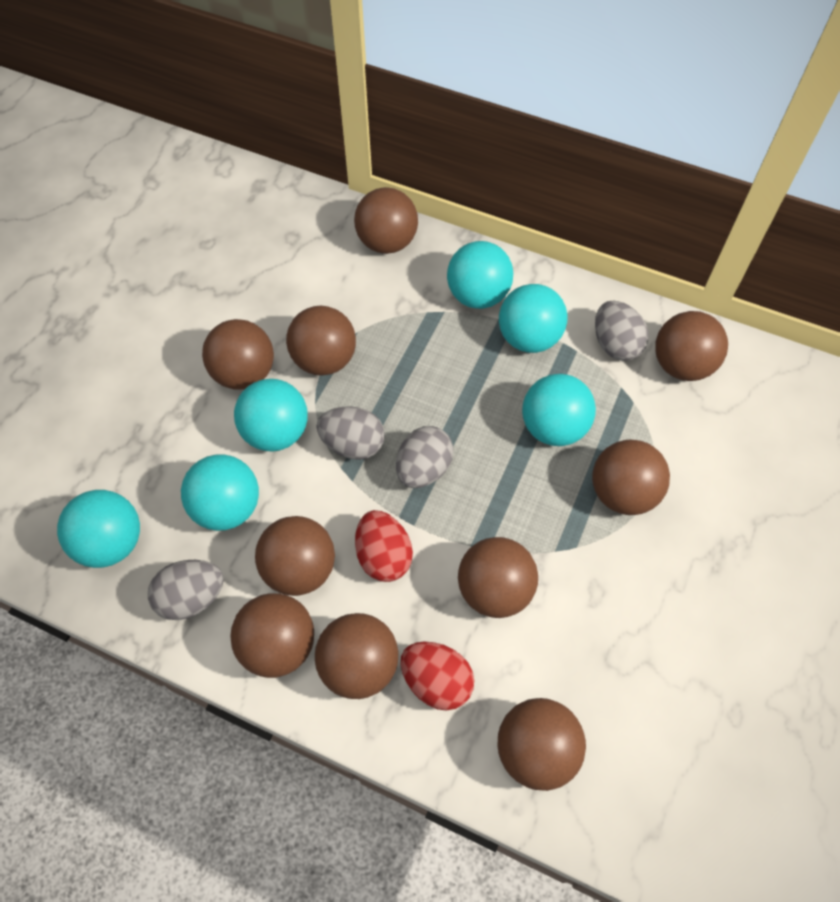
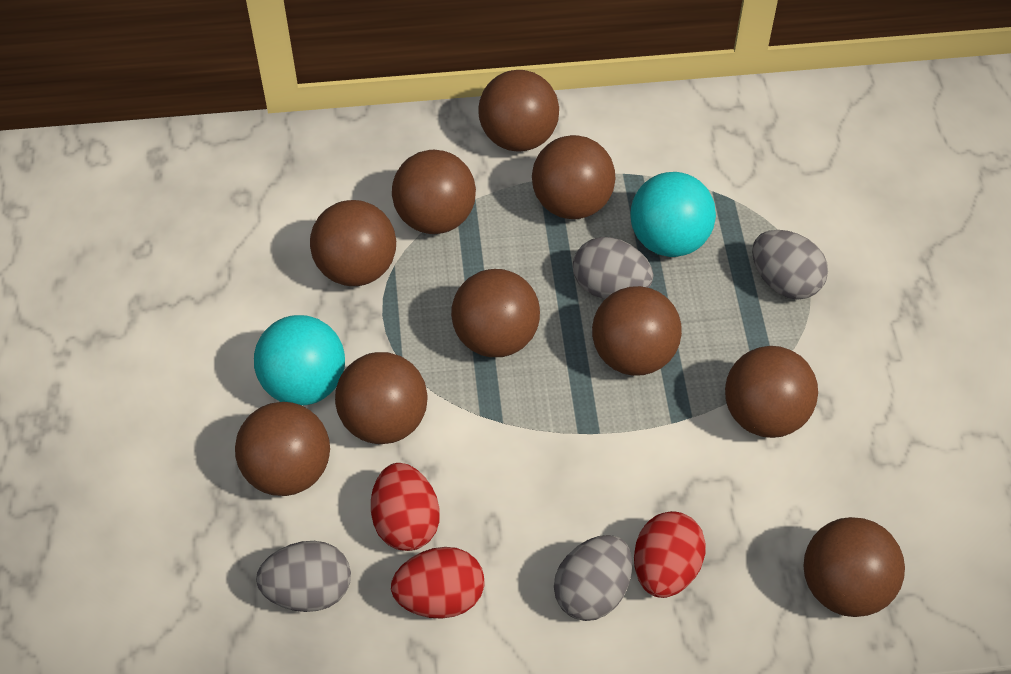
red egg: 2 -> 3
turquoise ball: 6 -> 2

